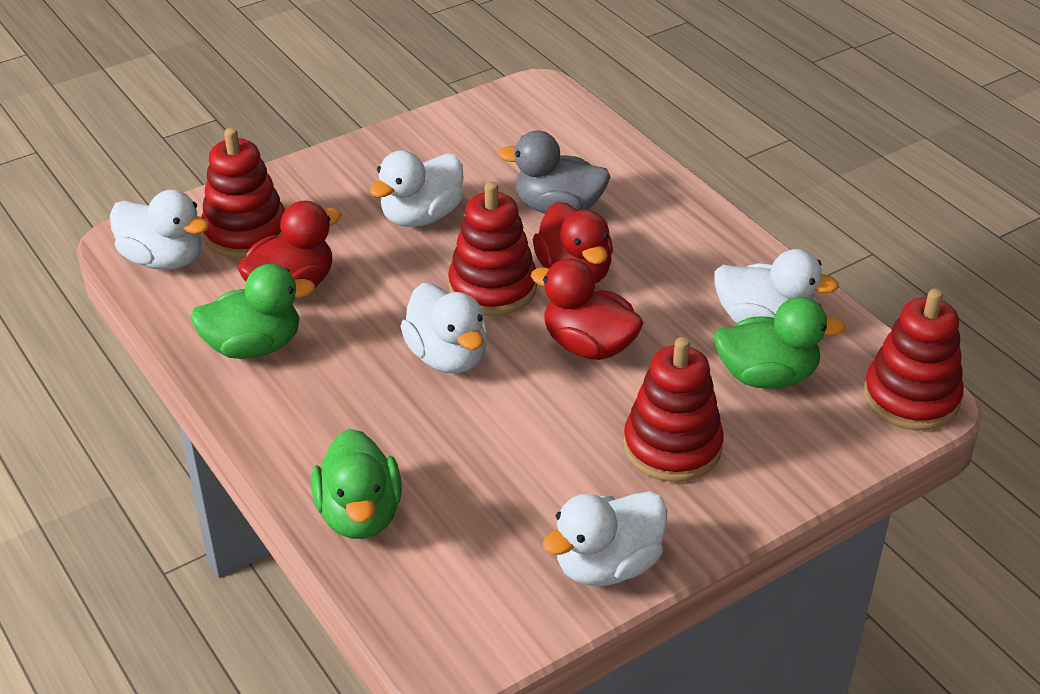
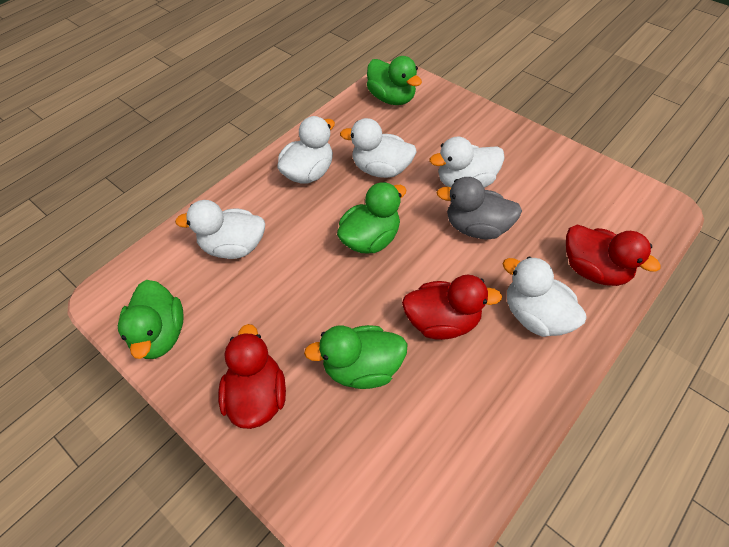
green duck: 3 -> 4
red stacking toy: 4 -> 0

